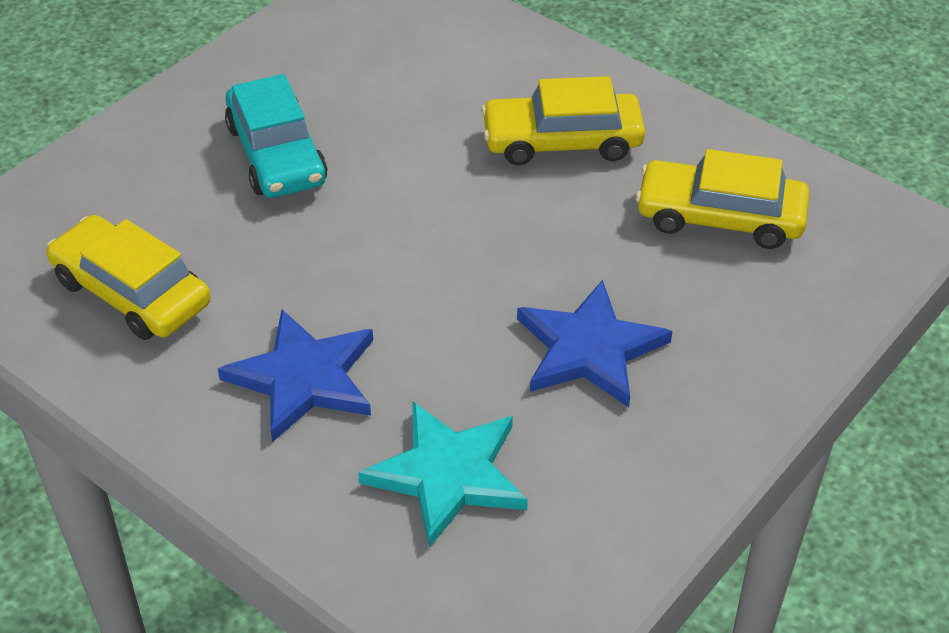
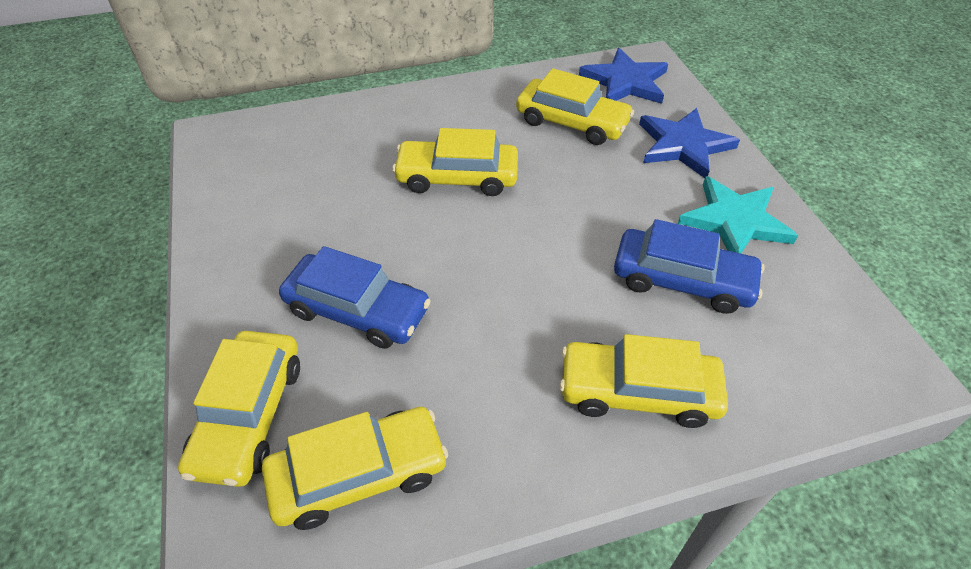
blue car: 0 -> 2
turquoise car: 1 -> 0
yellow car: 3 -> 5

